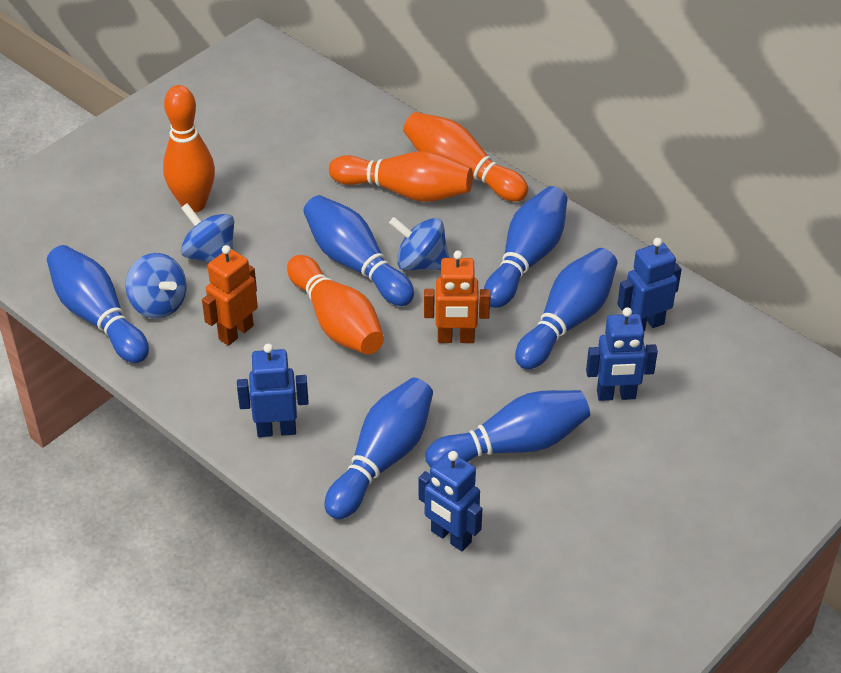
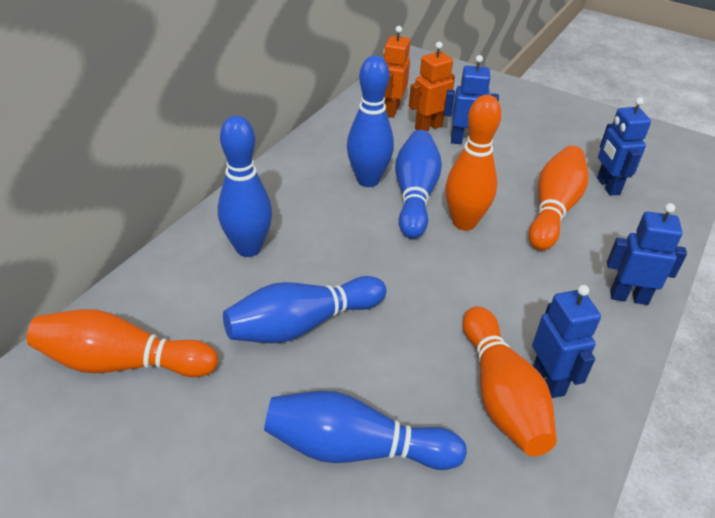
blue bowling pin: 6 -> 5
blue spinning top: 3 -> 0

